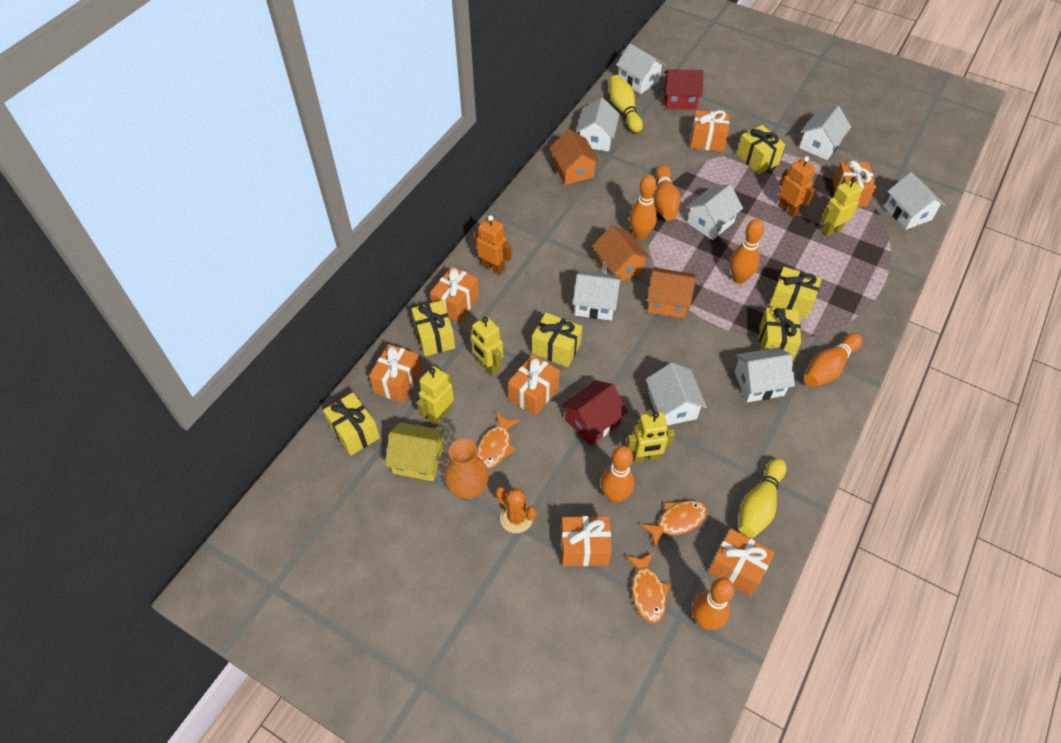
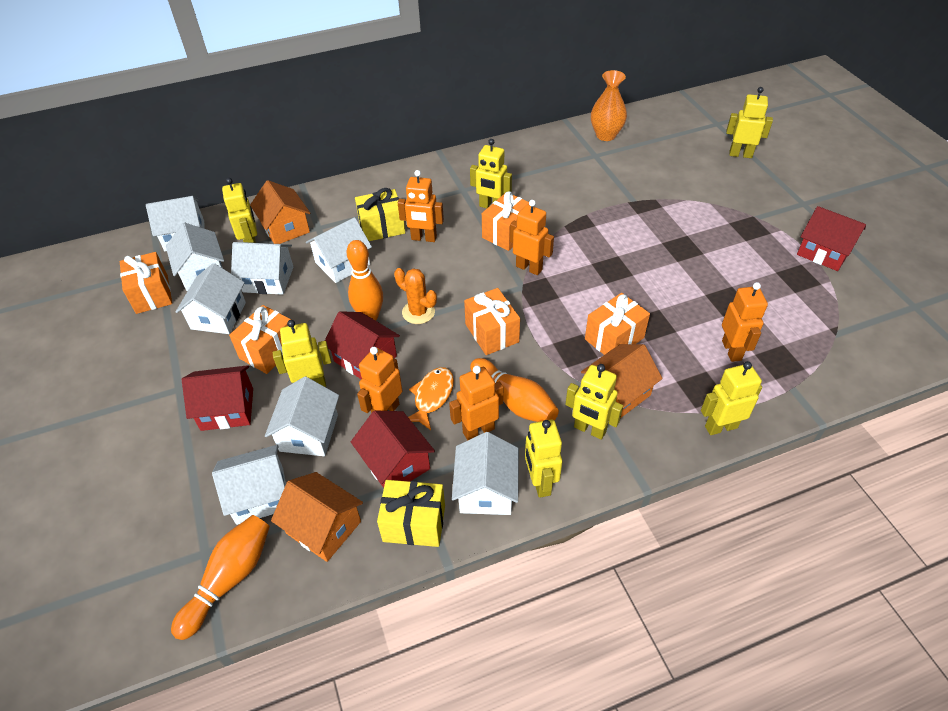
orange bowling pin: 6 -> 3
orange fish: 3 -> 1
orange gift: 7 -> 5
orange robot: 2 -> 5
red house: 2 -> 4
yellow bowling pin: 2 -> 0
yellow gift: 6 -> 2
yellow house: 1 -> 0
yellow robot: 4 -> 7

